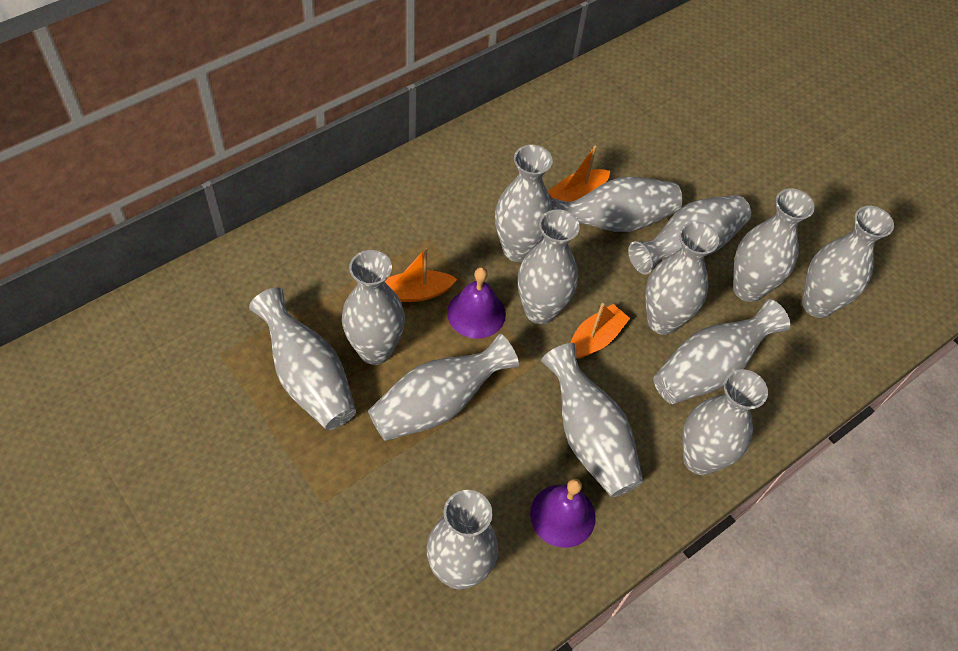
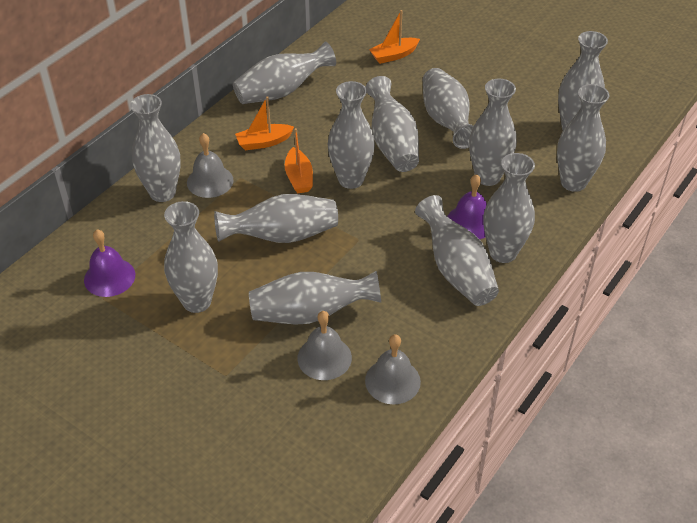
grey bell: 0 -> 3
grey vase: 14 -> 13

